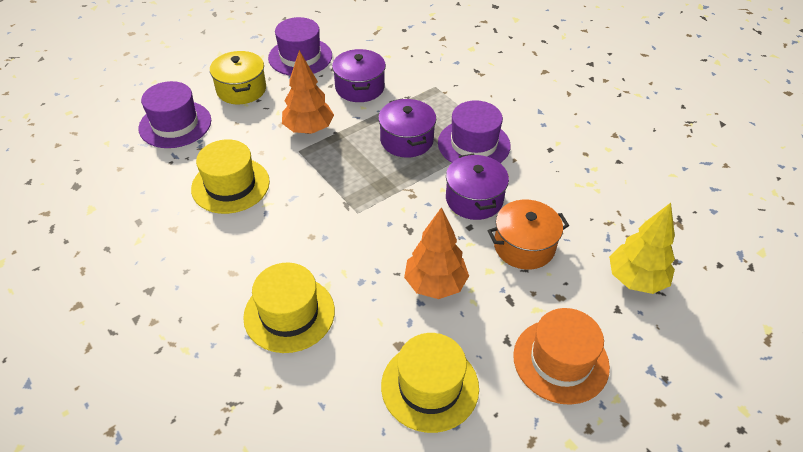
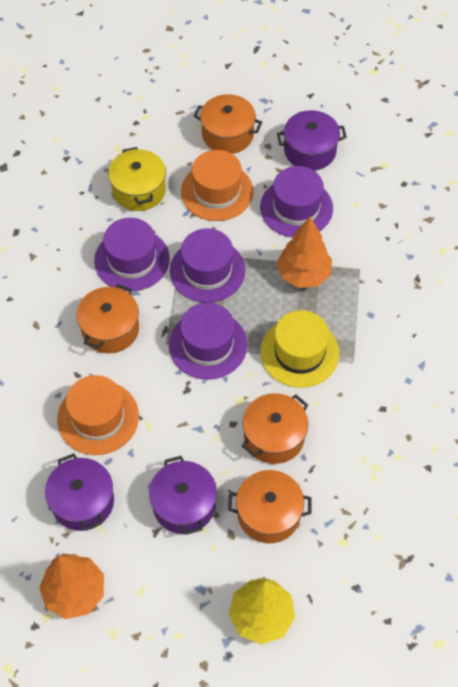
orange hat: 1 -> 2
orange pot: 1 -> 4
purple hat: 3 -> 4
yellow hat: 3 -> 1

